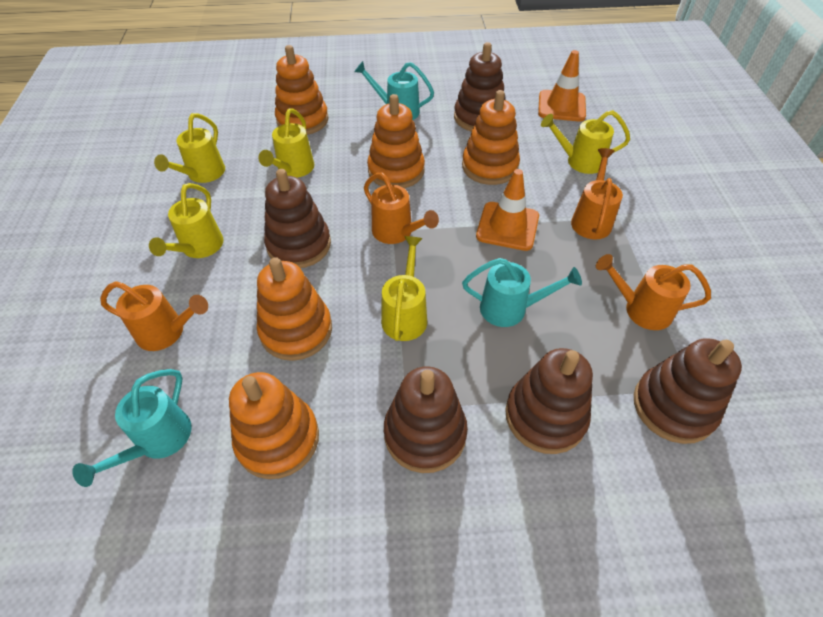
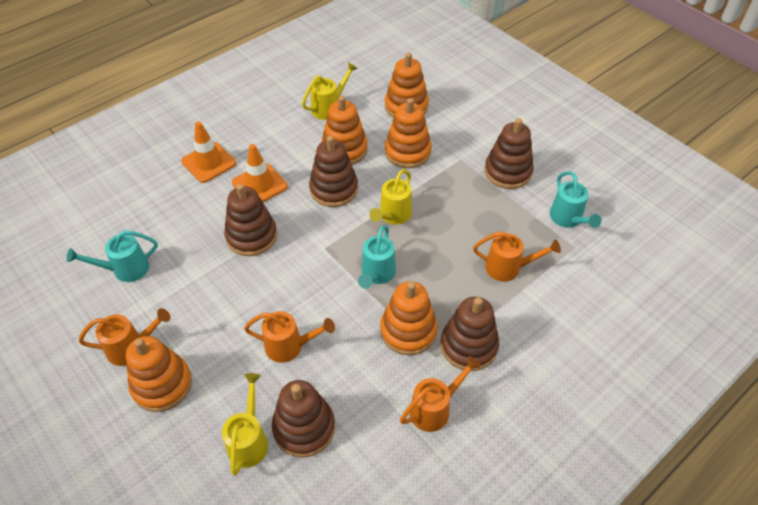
yellow watering can: 5 -> 3

